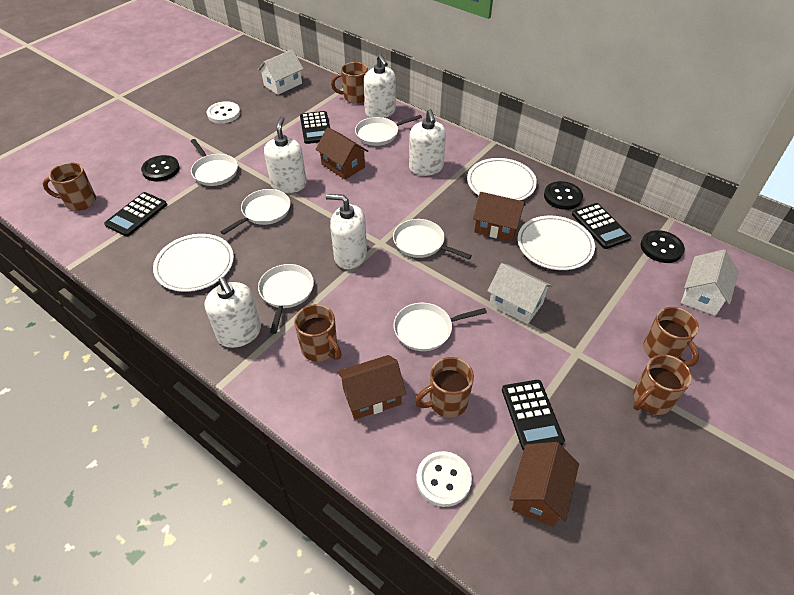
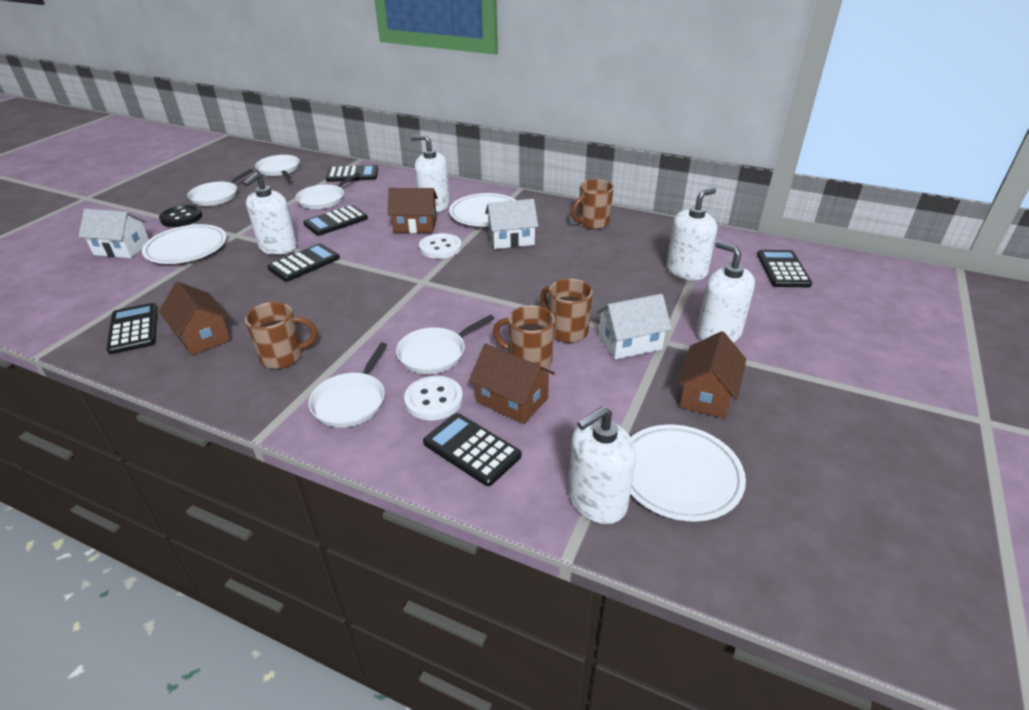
black button: 3 -> 1
black calculator: 4 -> 6
brown mug: 6 -> 4
white pan: 6 -> 5

